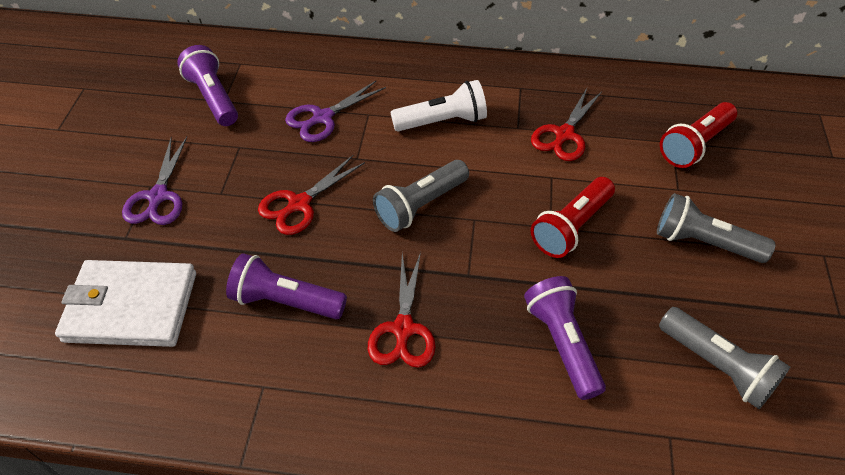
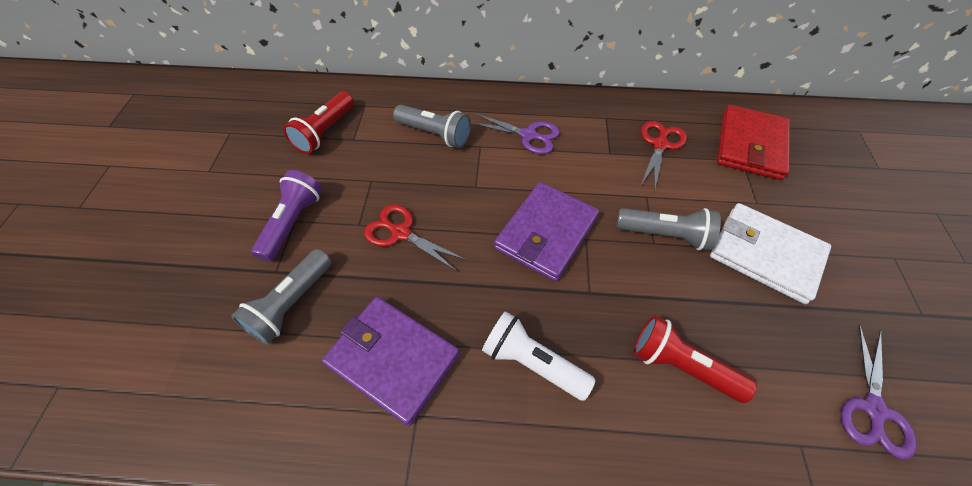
purple flashlight: 3 -> 1
purple wallet: 0 -> 2
red scissors: 3 -> 2
red wallet: 0 -> 1

